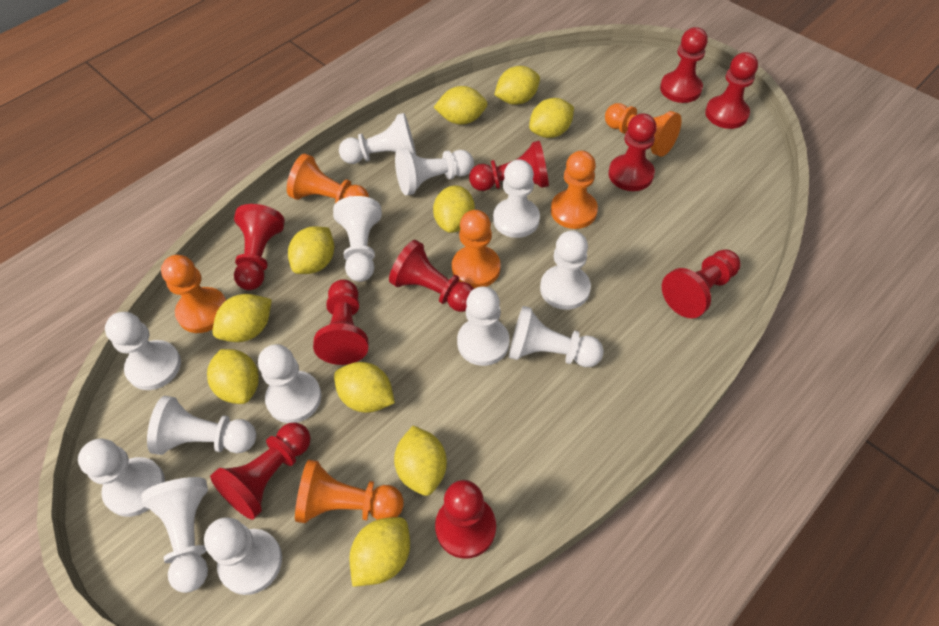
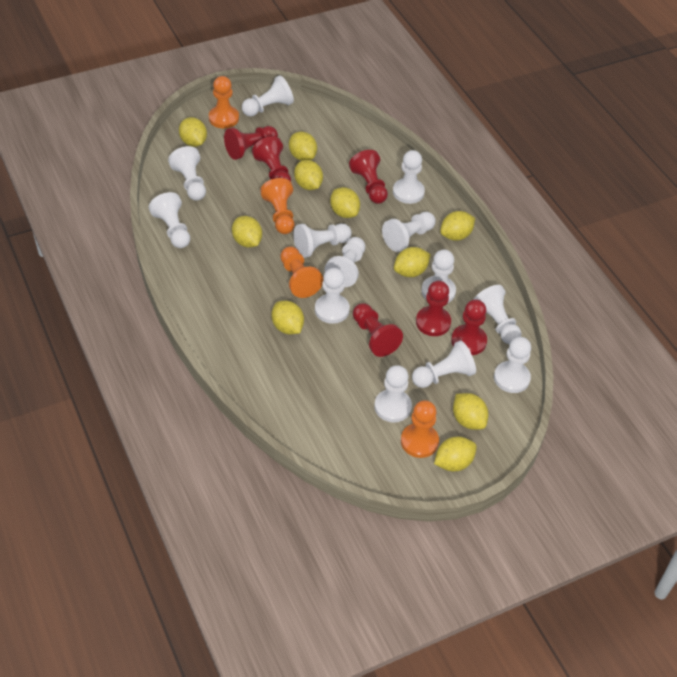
orange pawn: 6 -> 4
red pawn: 10 -> 6

